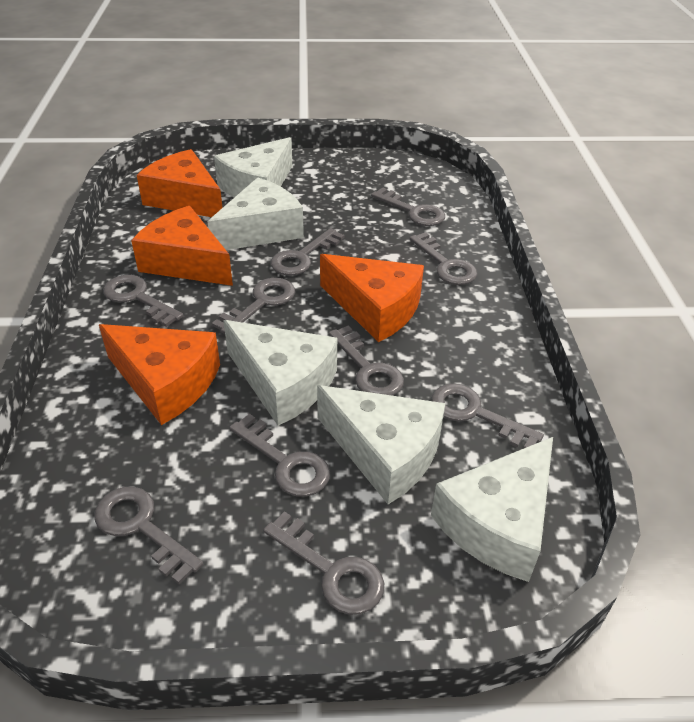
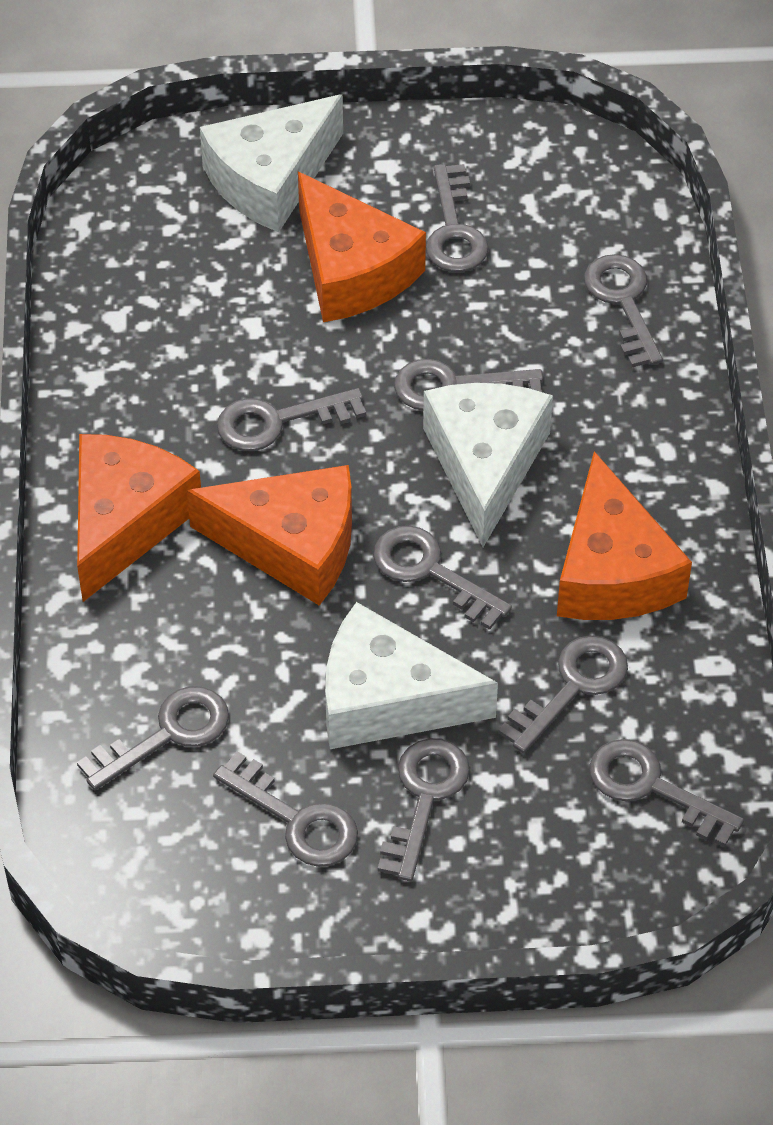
white cheese: 5 -> 3

